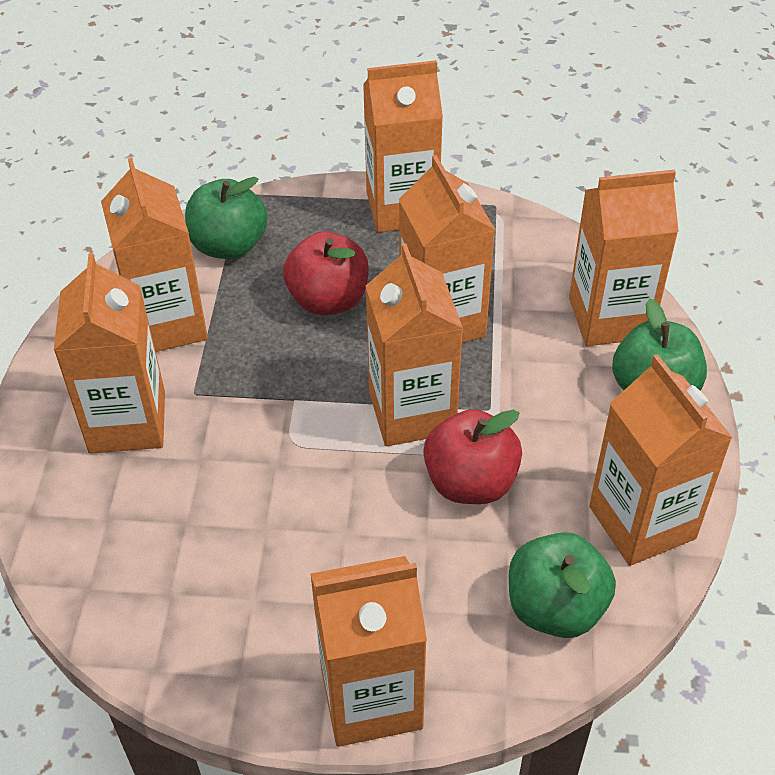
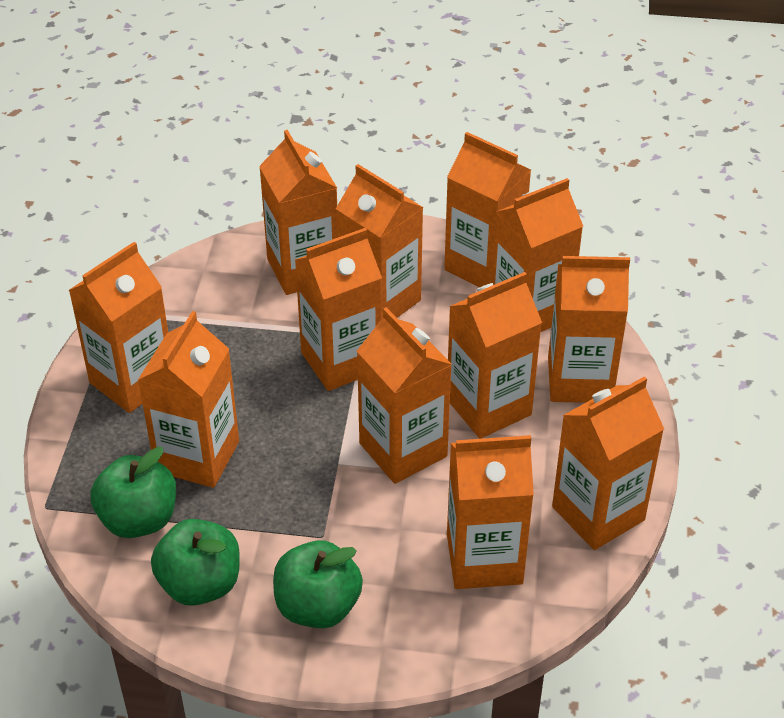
orange carton: 8 -> 12
red apple: 2 -> 0

